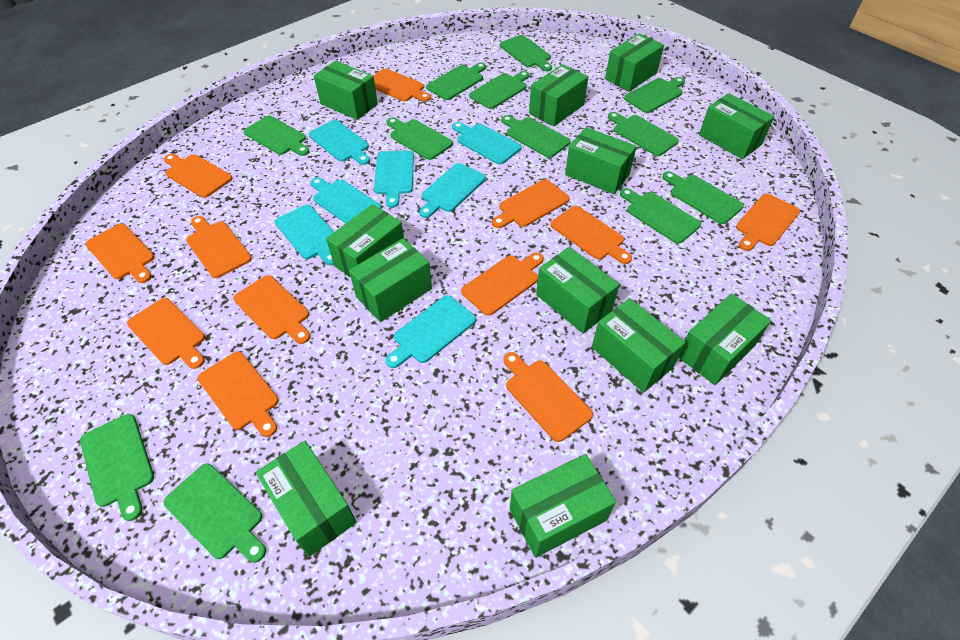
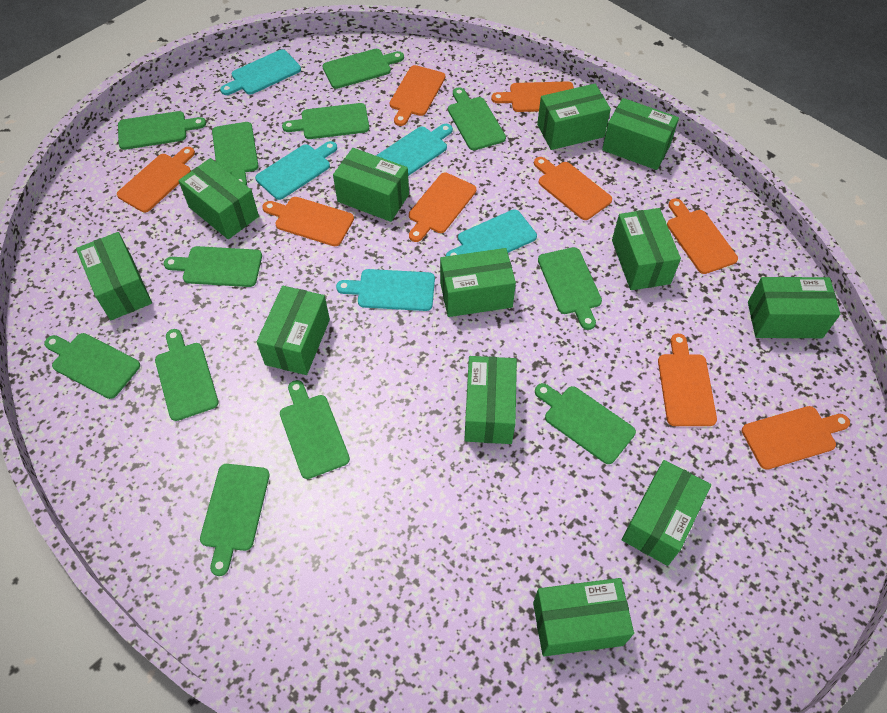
orange cutting board: 12 -> 9
turquoise cutting board: 7 -> 5

